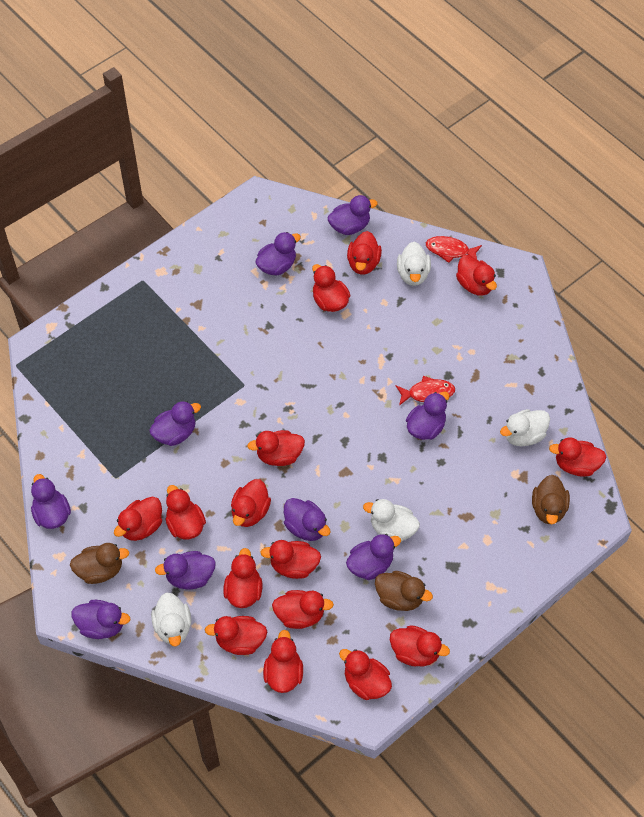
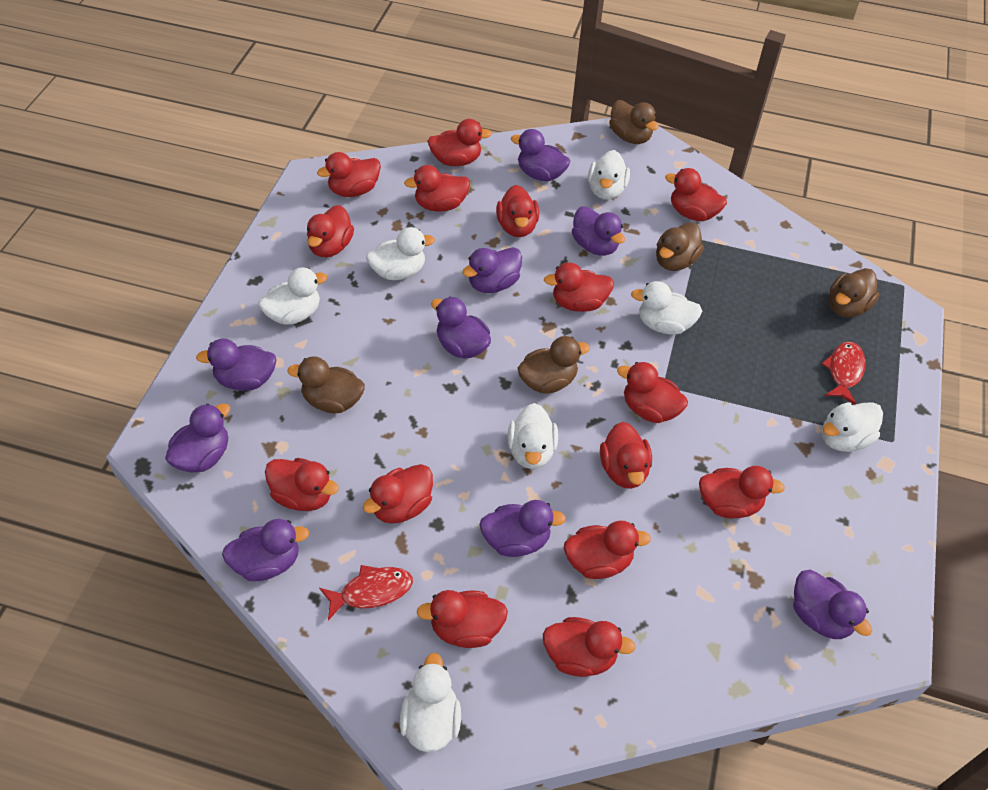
brown duck: 3 -> 5
white duck: 4 -> 7

